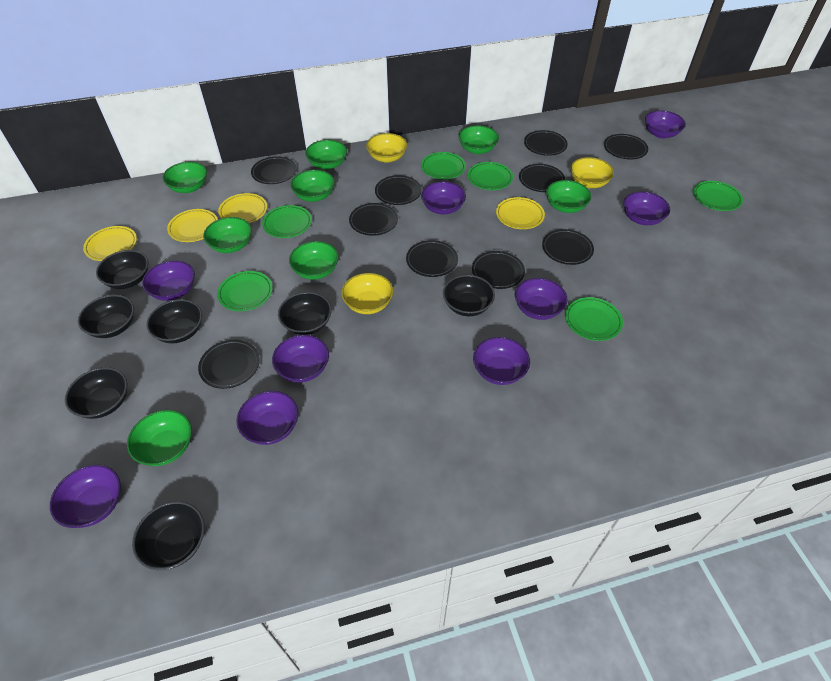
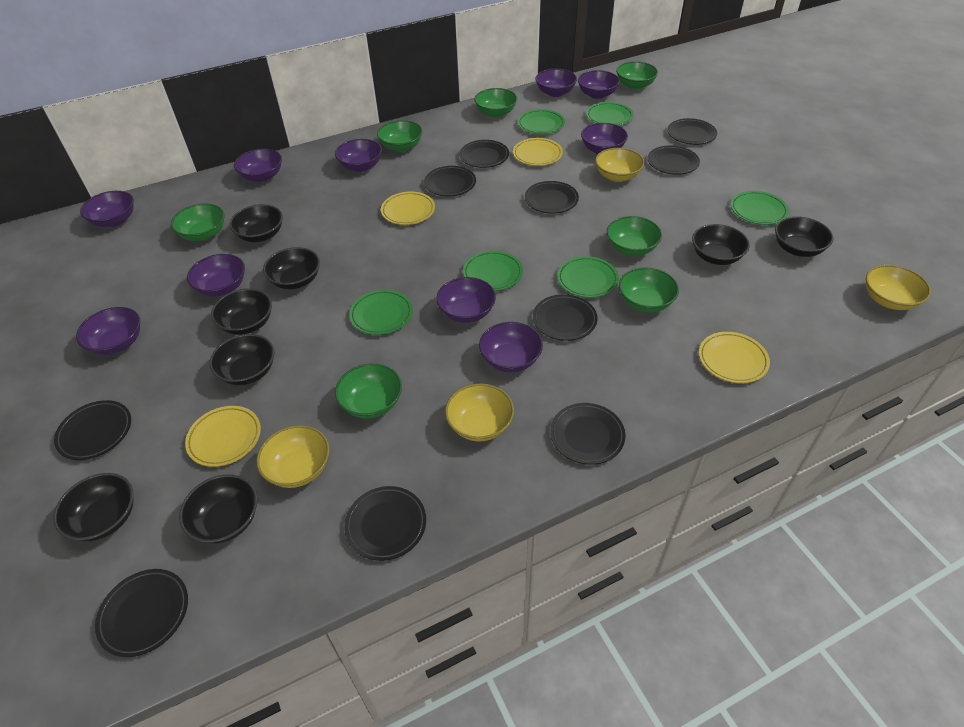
black bowl: 7 -> 8
green bowl: 8 -> 7
purple bowl: 9 -> 10
yellow bowl: 3 -> 4

